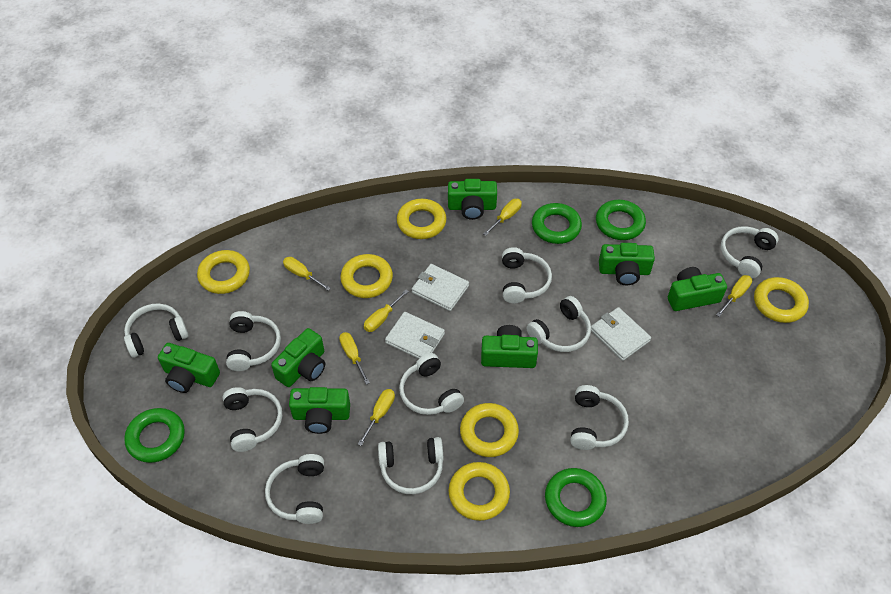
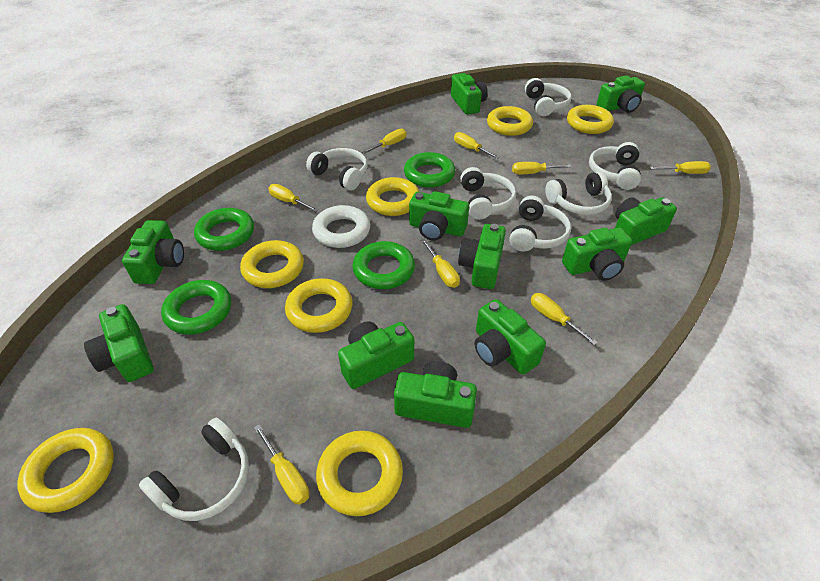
green camera: 7 -> 11
white headphones: 10 -> 7
white ring: 0 -> 1
white wallet: 3 -> 0
yellow ring: 6 -> 7
yellow screwdriver: 6 -> 8

